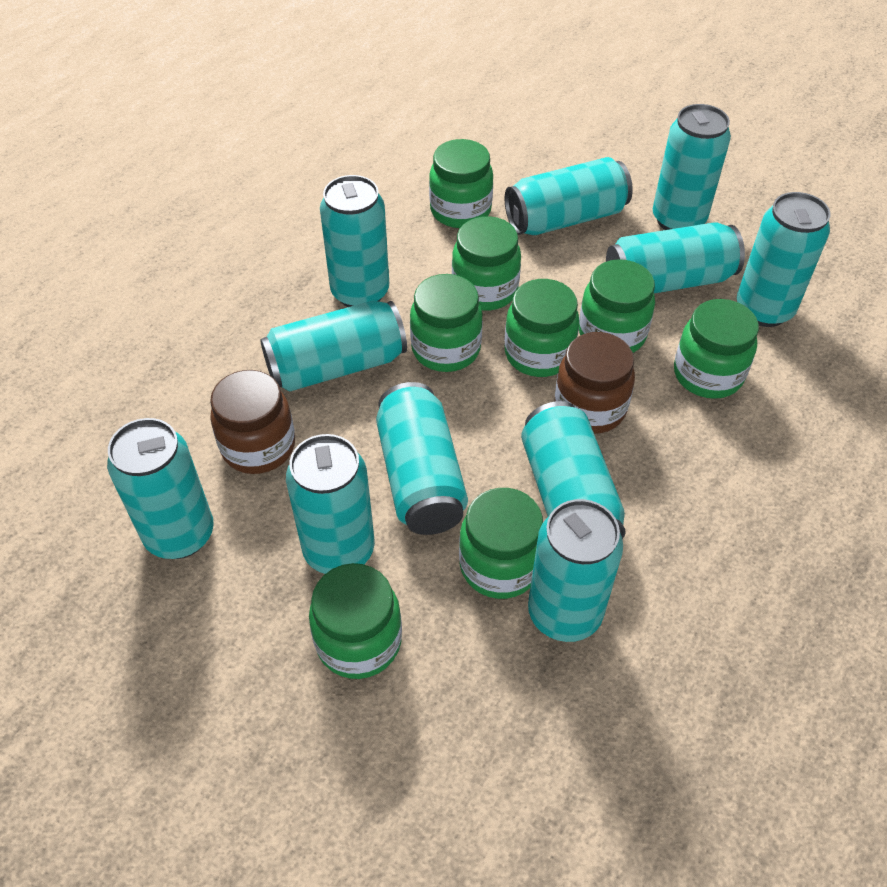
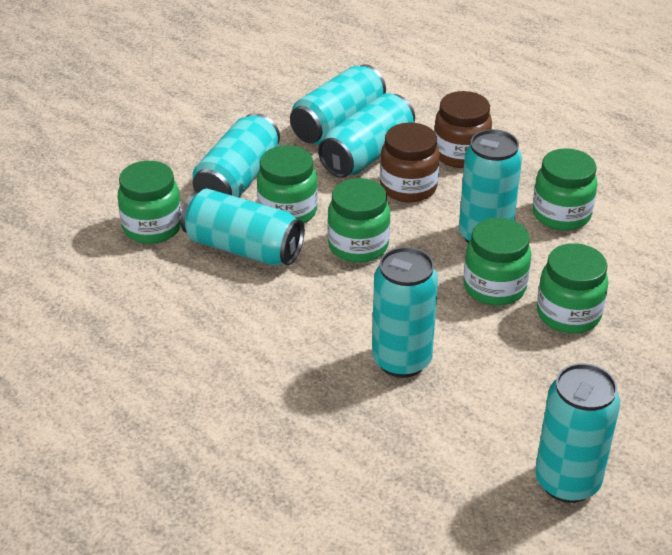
green jar: 8 -> 6
turquoise can: 11 -> 7

